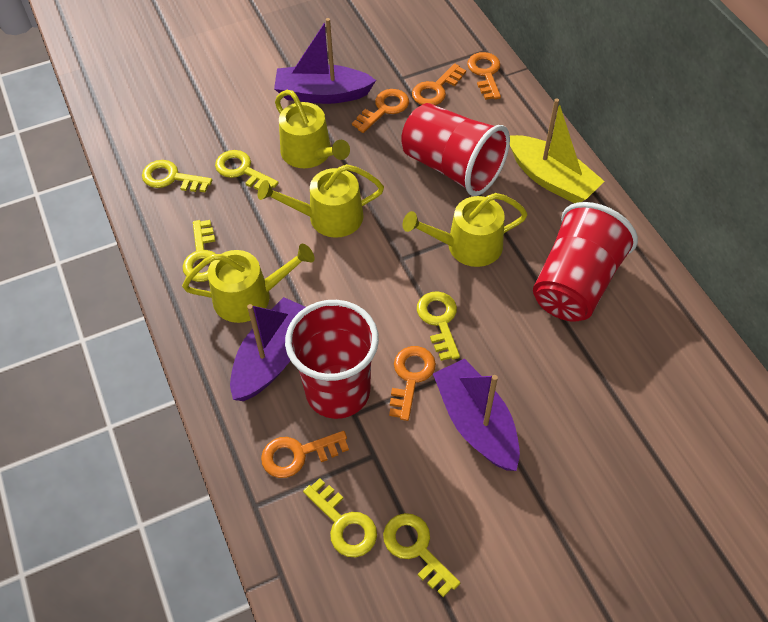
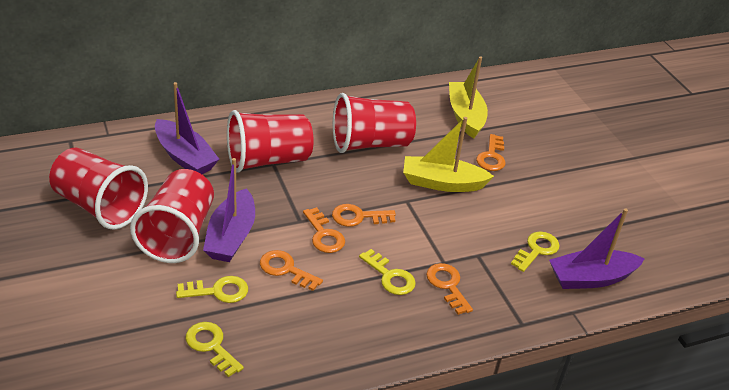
red cup: 3 -> 4
yellow boat: 1 -> 2
yellow key: 6 -> 4
yellow watering can: 4 -> 0

